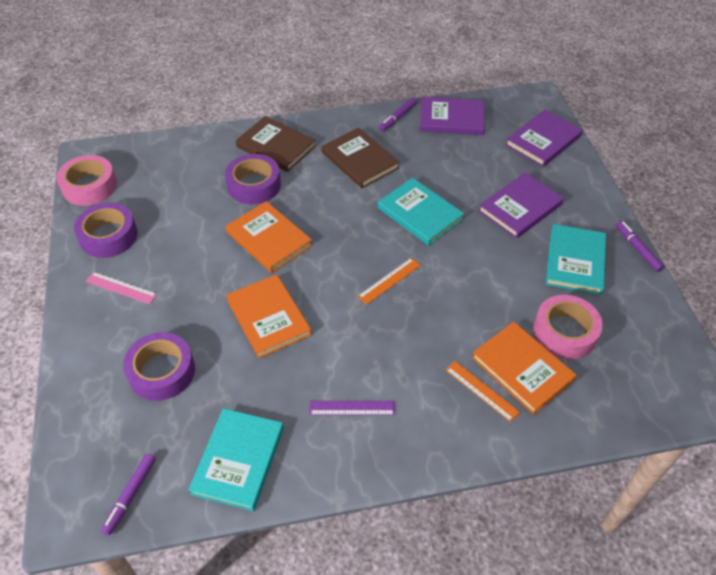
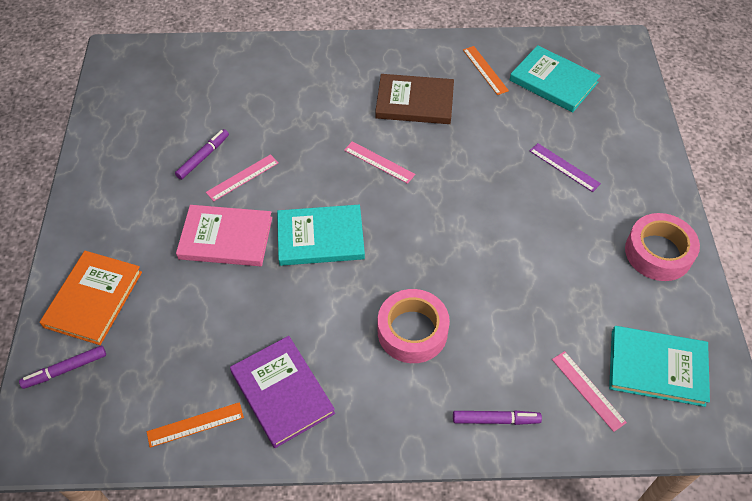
brown book: 2 -> 1
orange book: 3 -> 1
pink book: 0 -> 1
pink ruler: 1 -> 3
purple book: 3 -> 1
purple tape: 3 -> 0

